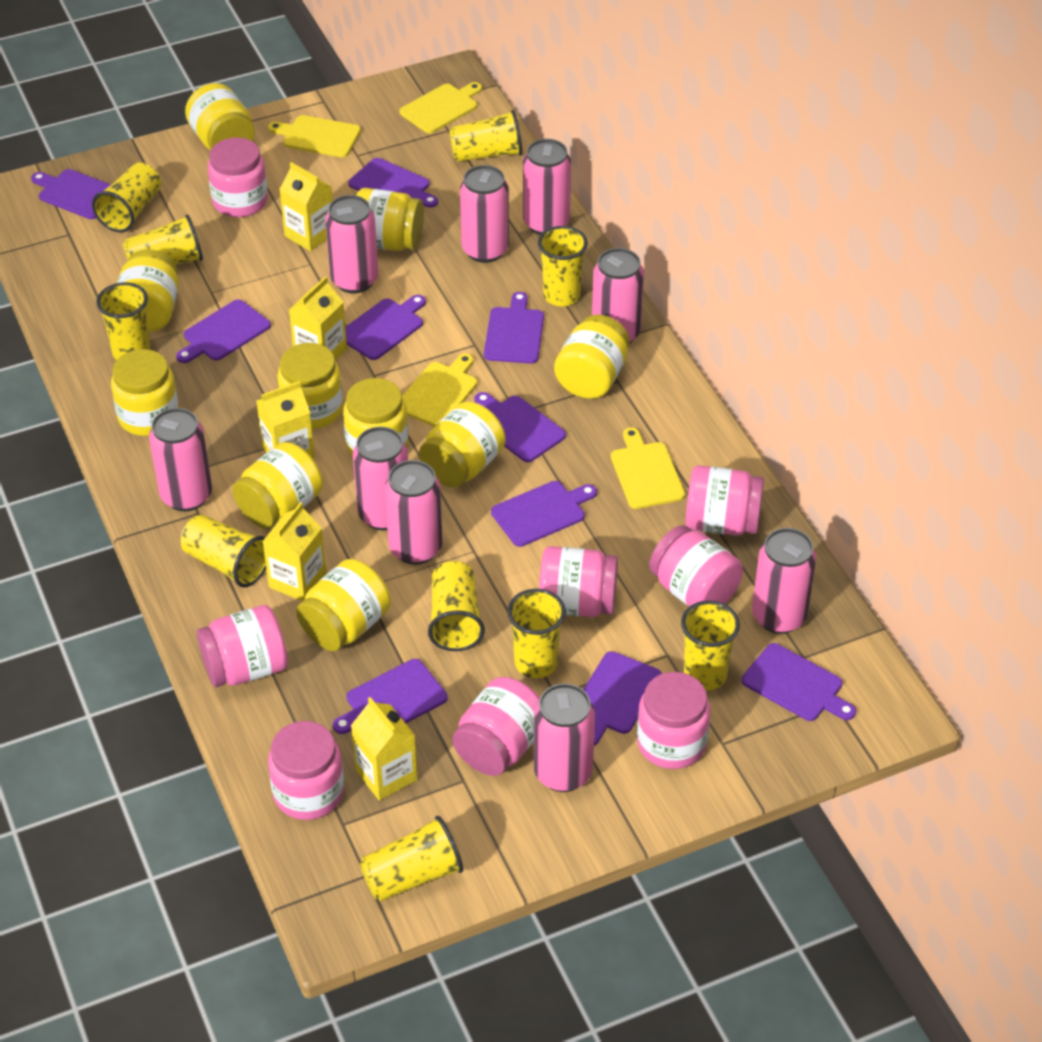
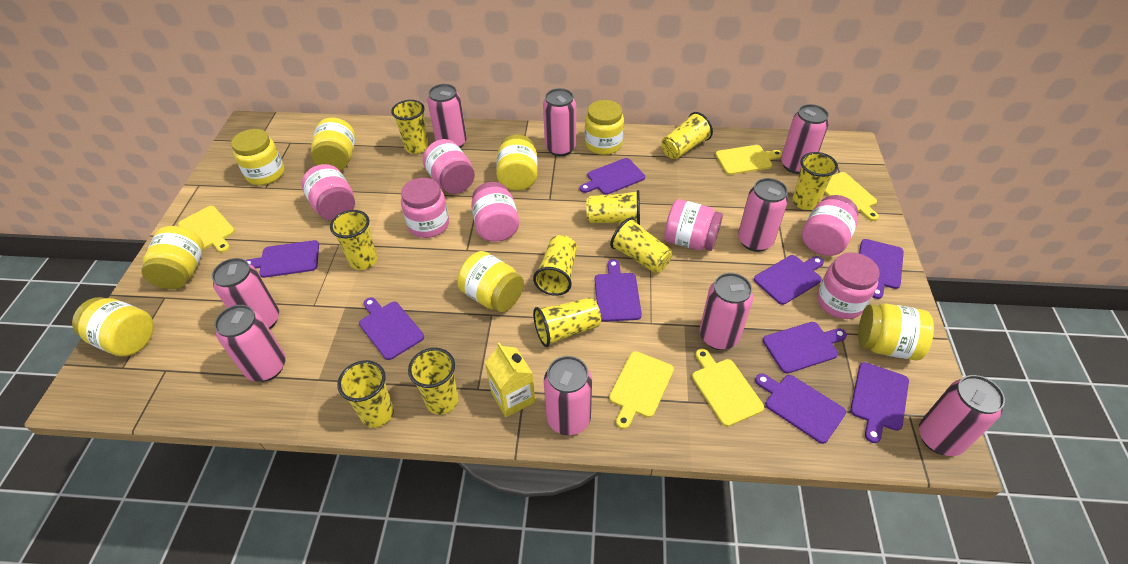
pink jar: 8 -> 7
purple cutting board: 10 -> 9
yellow carton: 5 -> 1
yellow cutting board: 4 -> 5
yellow jar: 10 -> 8

